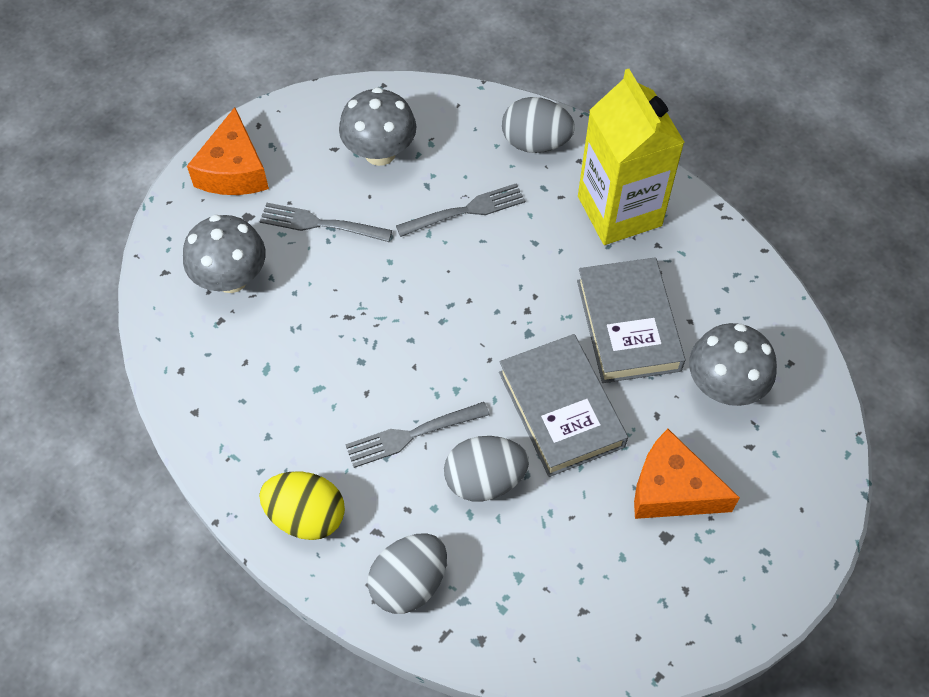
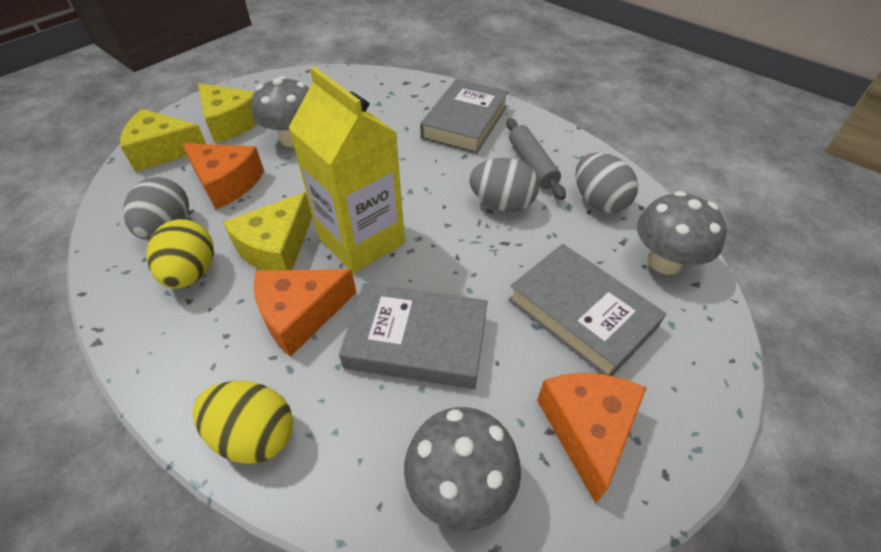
grey book: 2 -> 3
grey fork: 3 -> 0
grey rolling pin: 0 -> 1
orange cheese: 2 -> 3
yellow cheese: 0 -> 3
yellow egg: 1 -> 2

